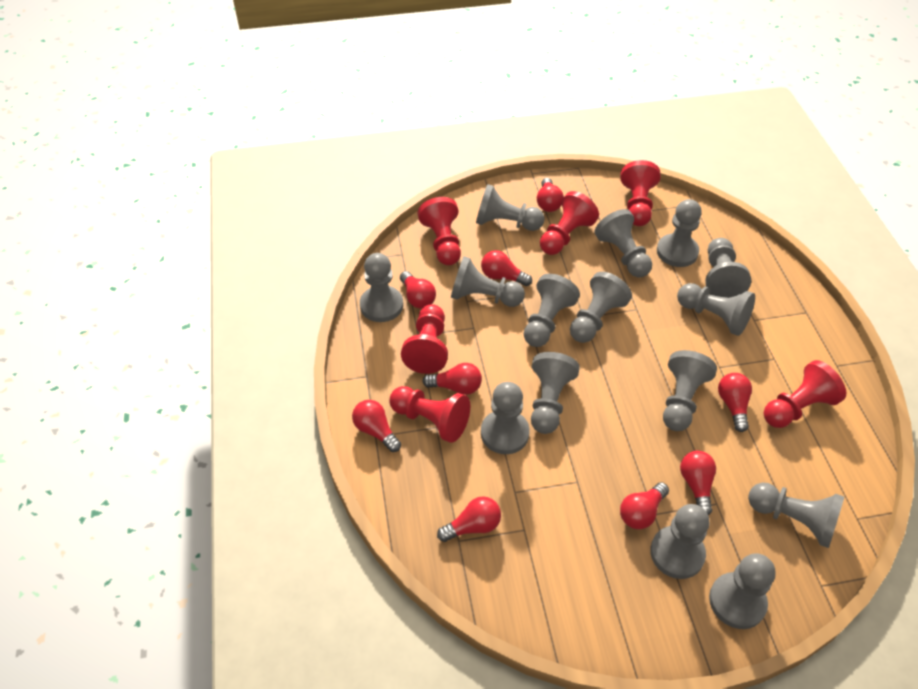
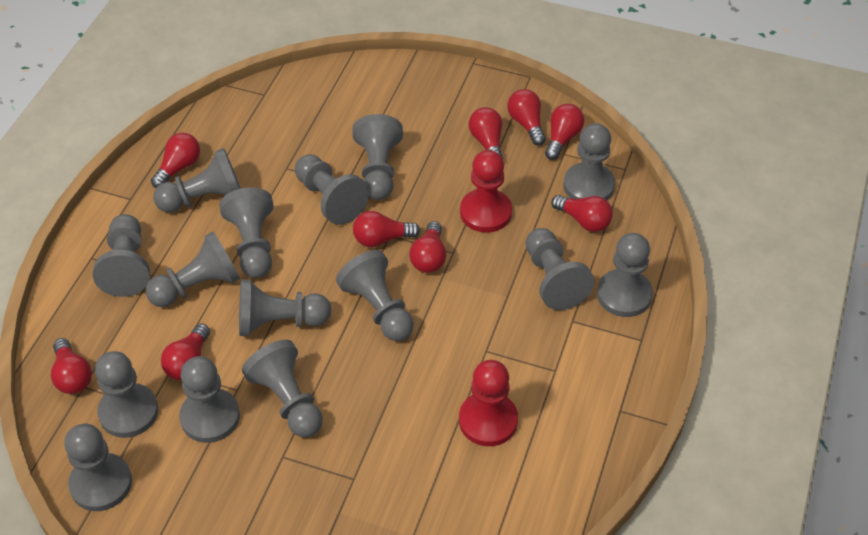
red pawn: 6 -> 2

